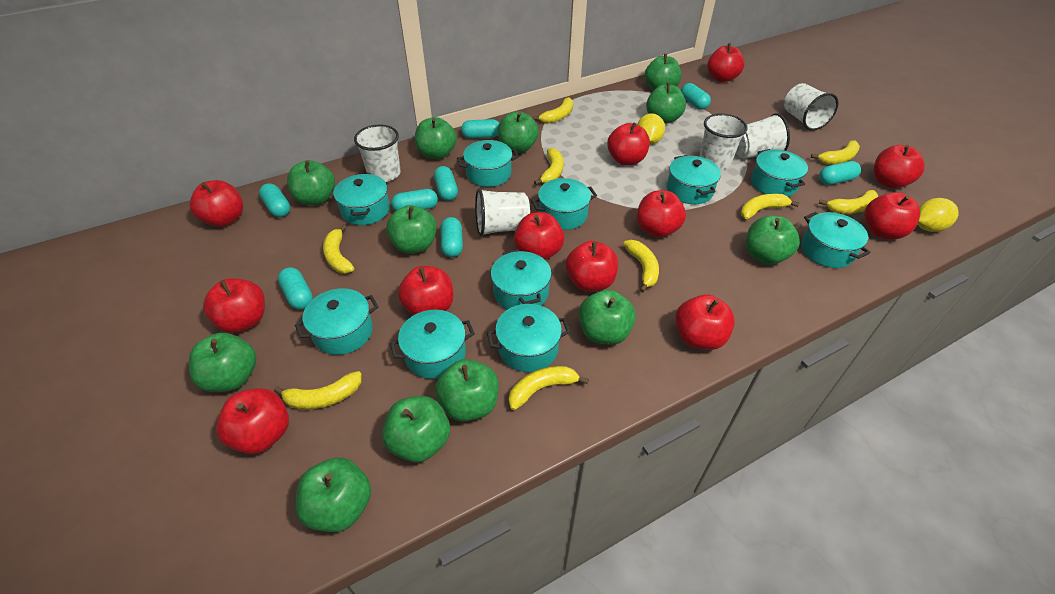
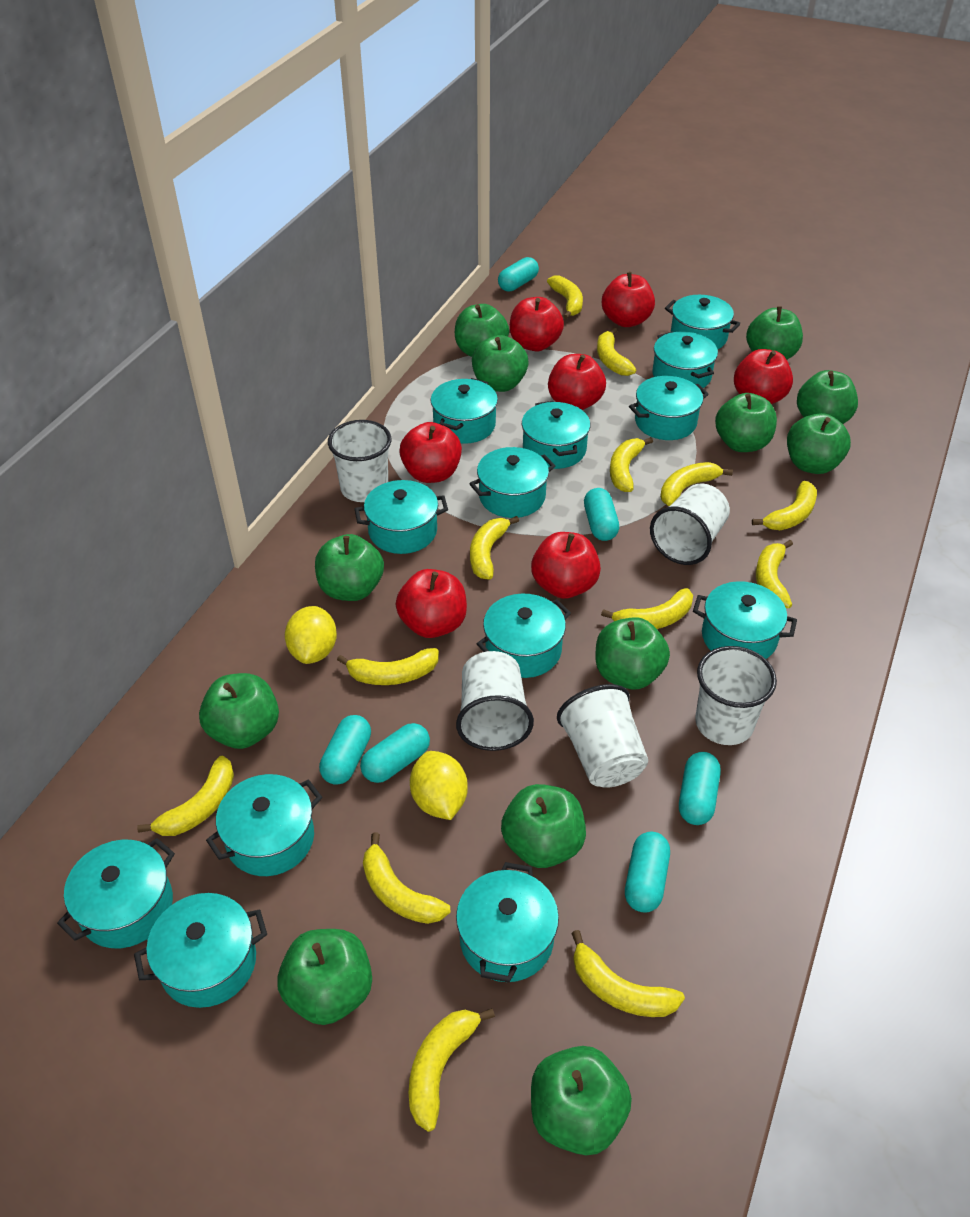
red apple: 12 -> 7
turquoise capsule: 8 -> 6
turquoise pot: 10 -> 13
yellow banana: 9 -> 13

